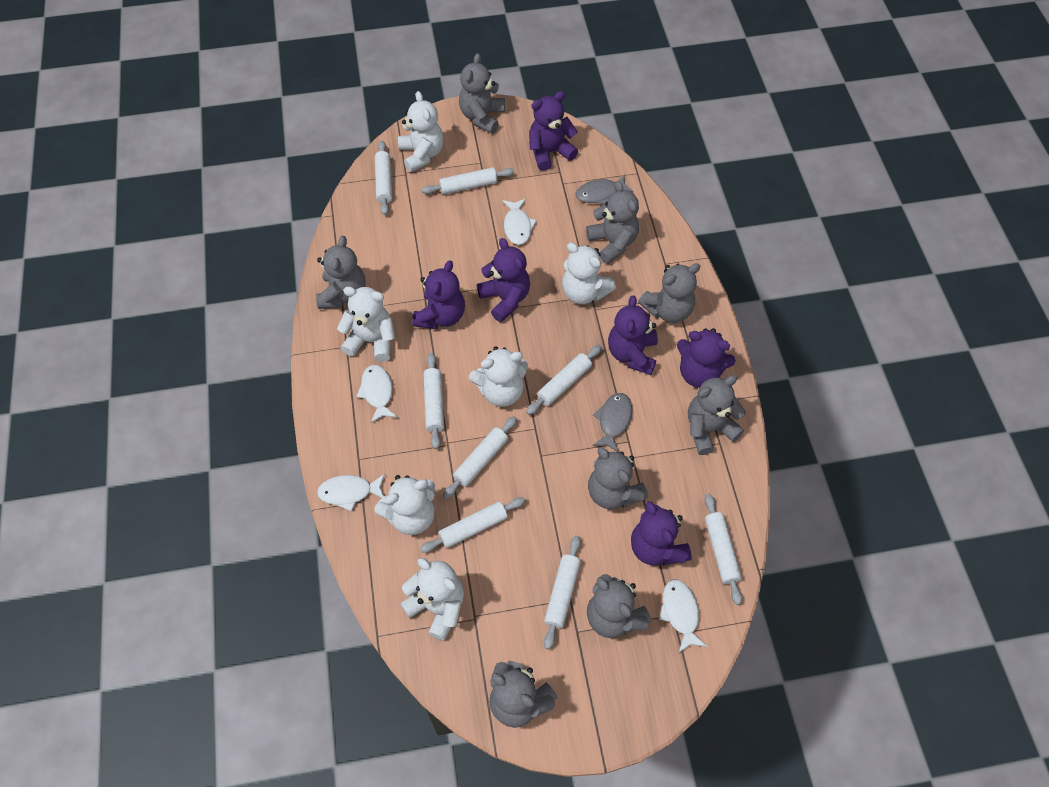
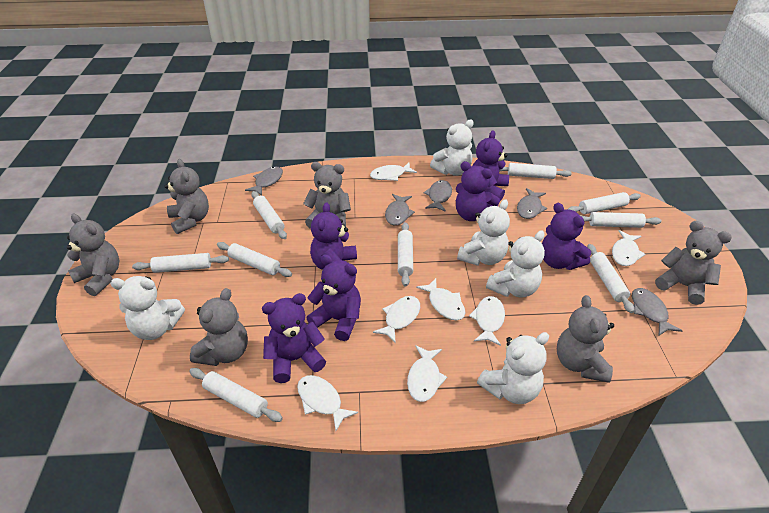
grey fish: 2 -> 5
grey teddy bear: 8 -> 6
white fish: 4 -> 7
white rolling pin: 8 -> 9
white teddy bear: 6 -> 5

